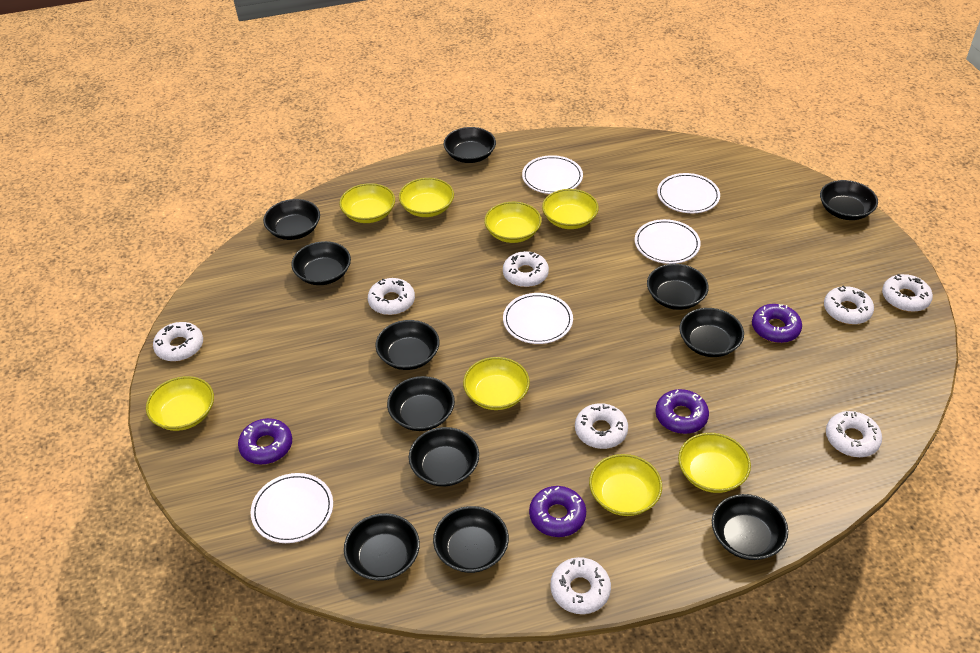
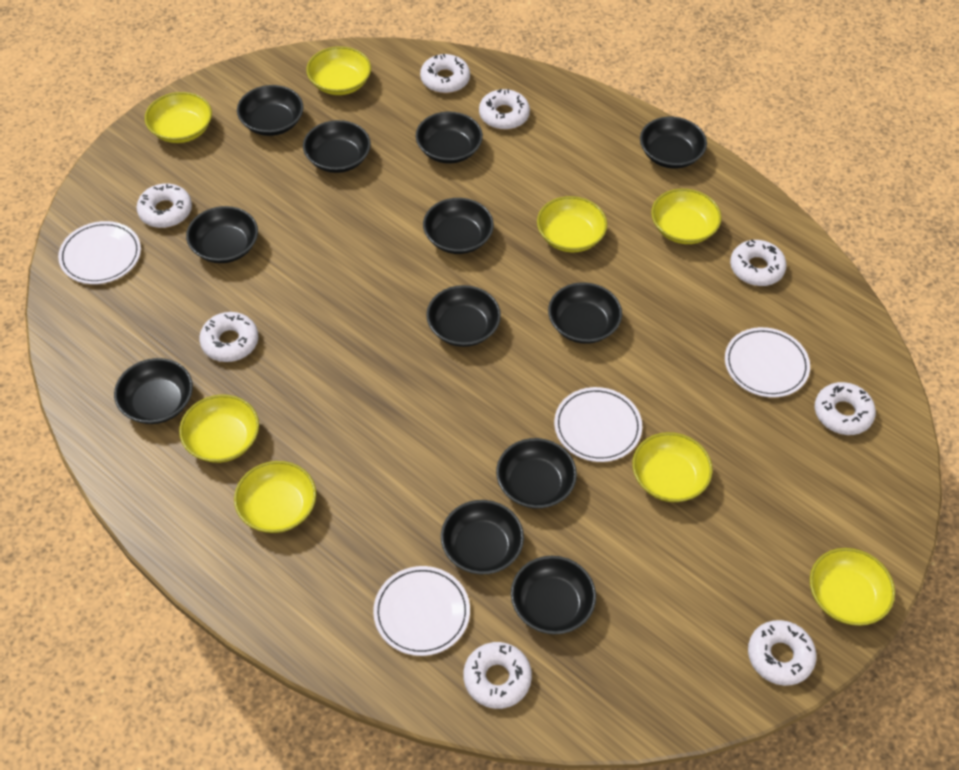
purple donut: 4 -> 0
white plate: 5 -> 4

